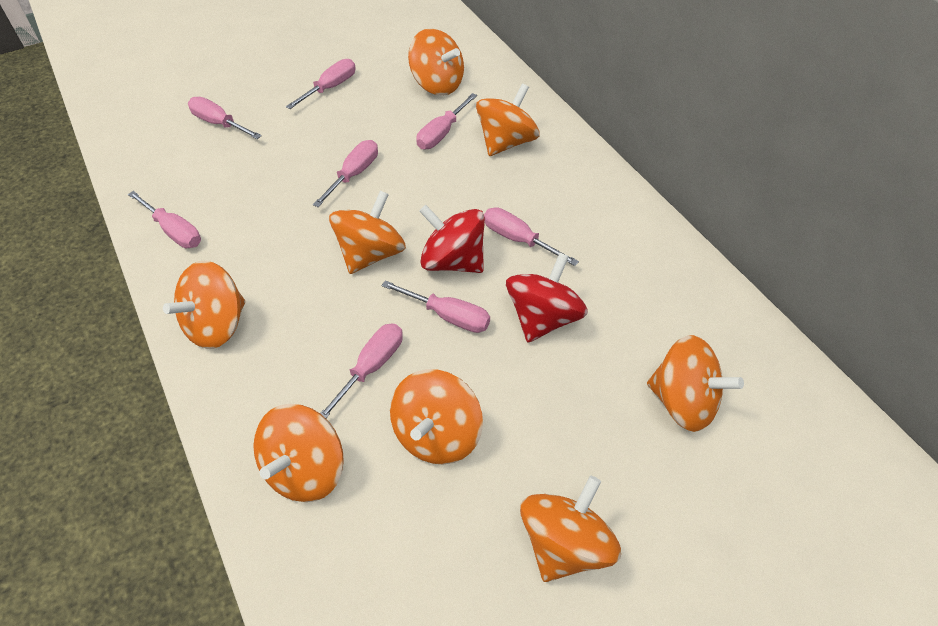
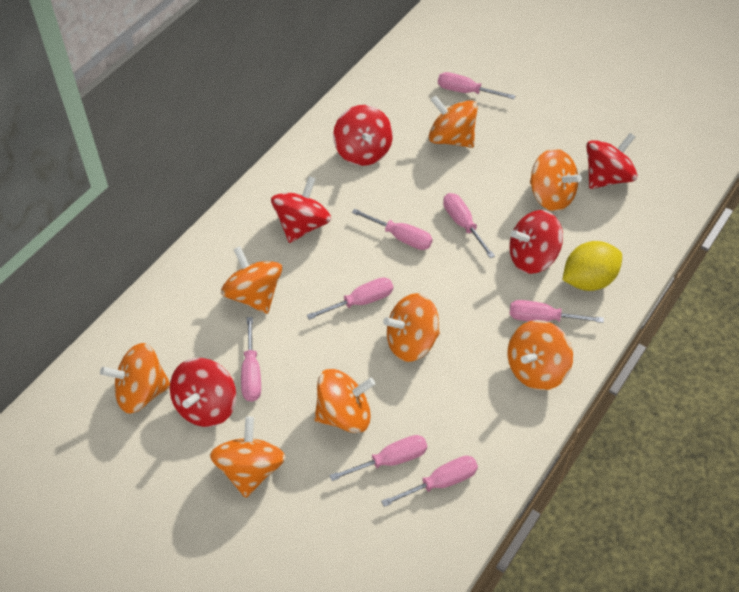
red spinning top: 2 -> 5
yellow lemon: 0 -> 1

